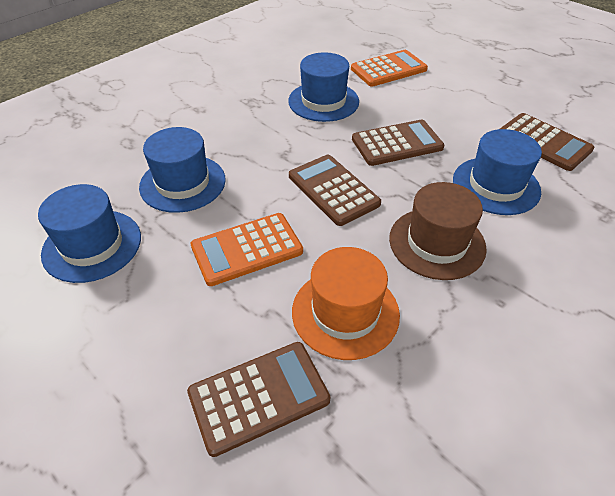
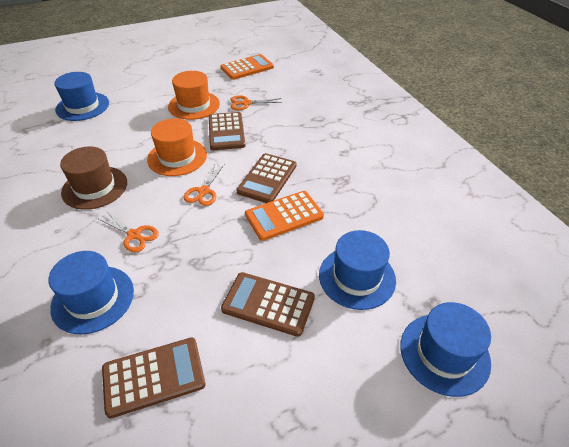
orange hat: 1 -> 2
orange scissors: 0 -> 3

